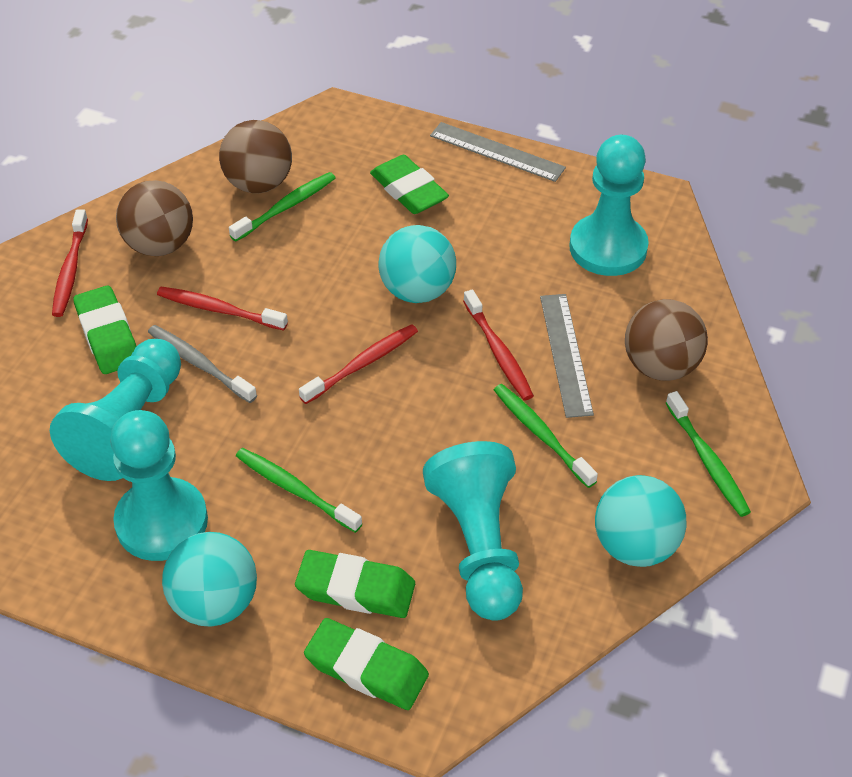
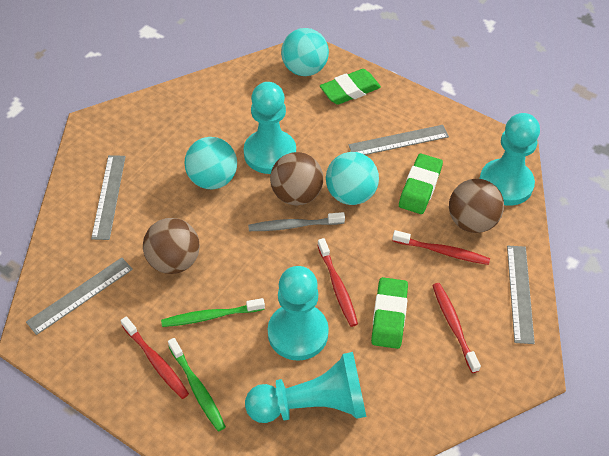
green eraser: 4 -> 3
green toothbrush: 4 -> 2
grey ruler: 2 -> 4

